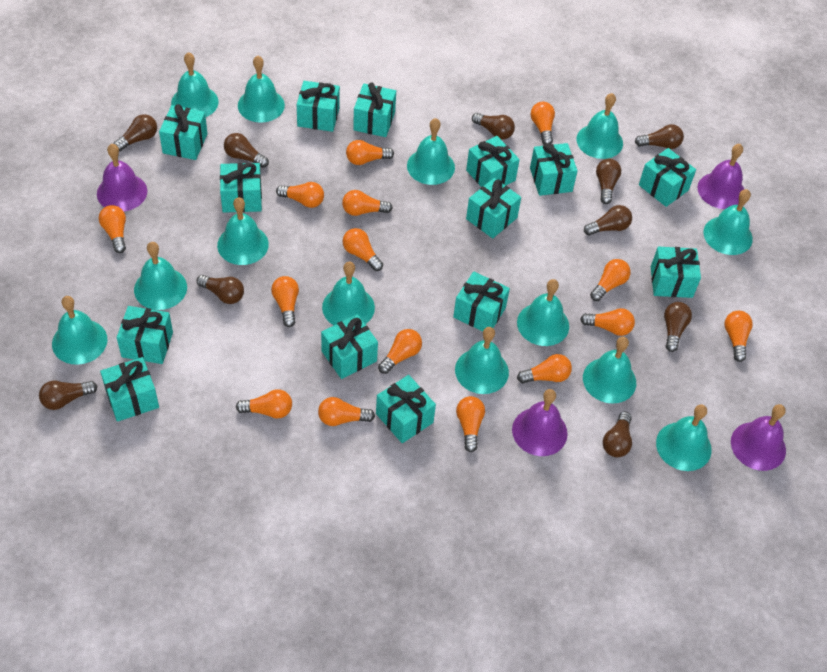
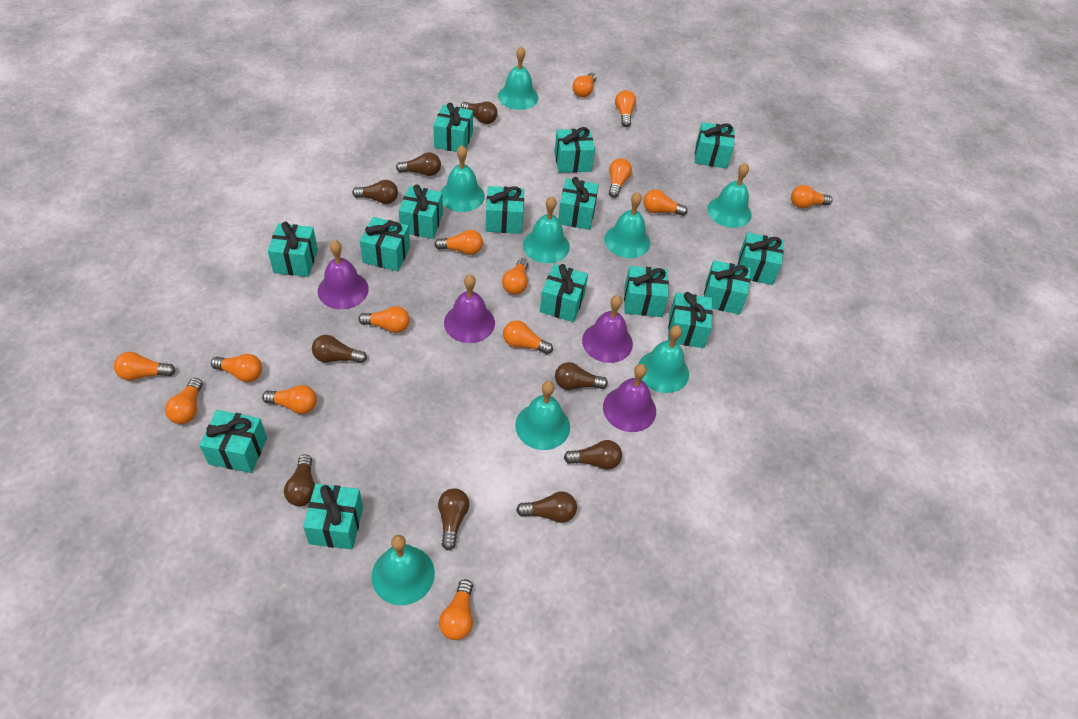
brown light bulb: 10 -> 9
orange light bulb: 15 -> 14
turquoise bell: 13 -> 8
turquoise gift: 14 -> 15

